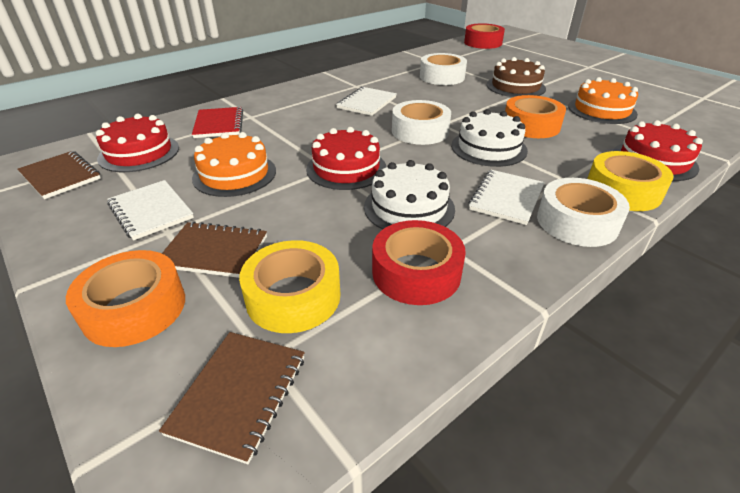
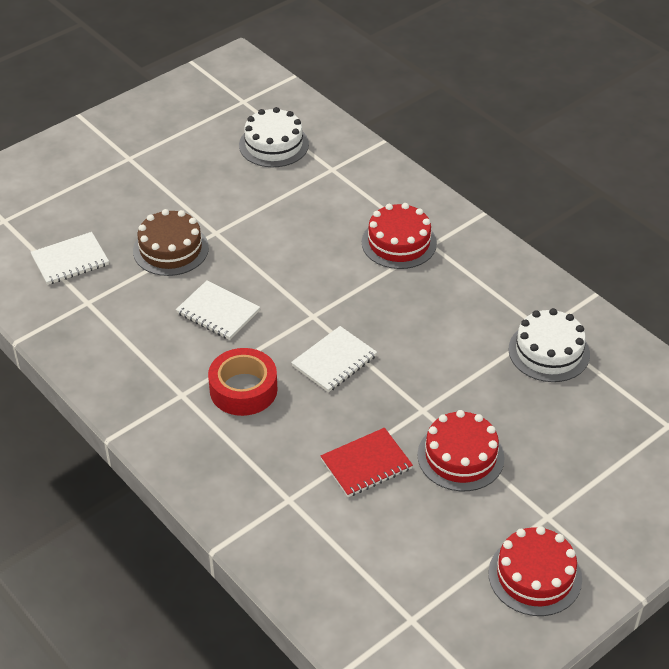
brown notebook: 3 -> 0
orange cake: 2 -> 0
orange tape: 2 -> 0
red tape: 2 -> 1
white tape: 3 -> 0
yellow tape: 2 -> 0

